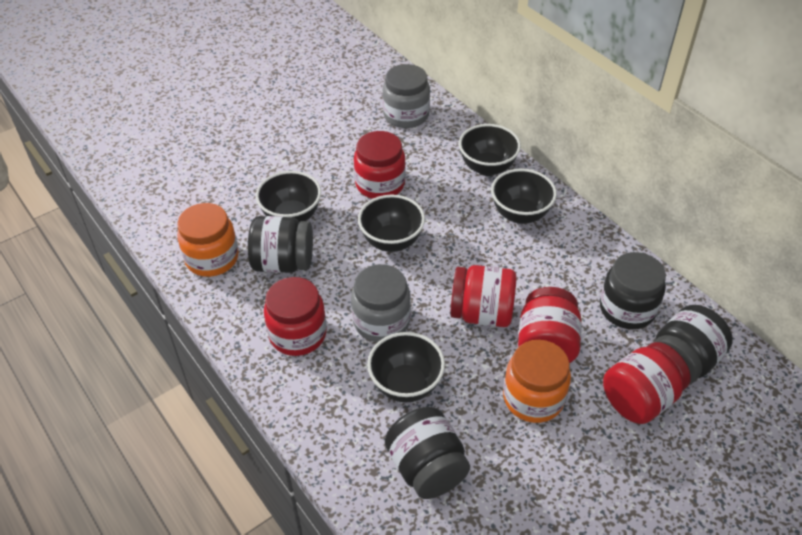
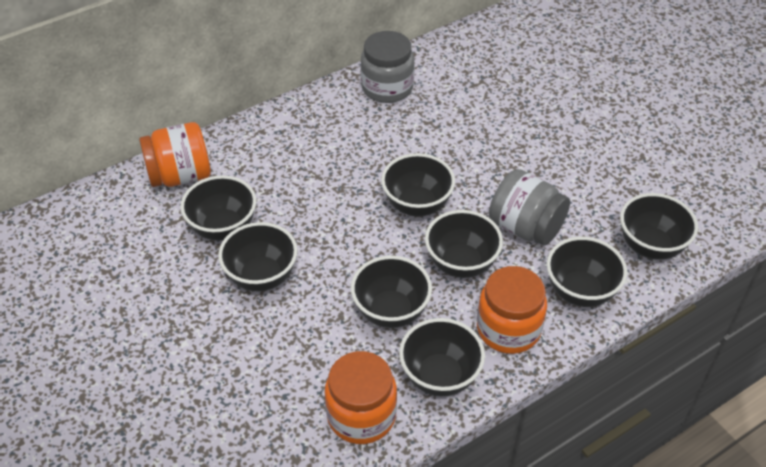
black bowl: 5 -> 8
black jar: 4 -> 0
orange jar: 2 -> 3
red jar: 5 -> 0

